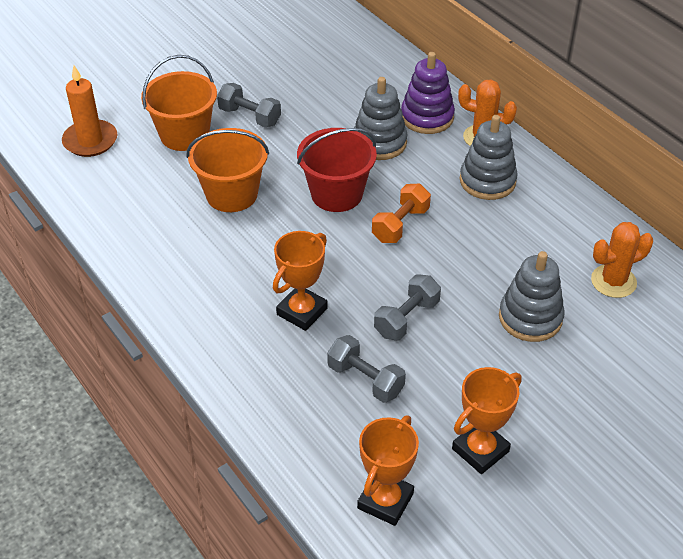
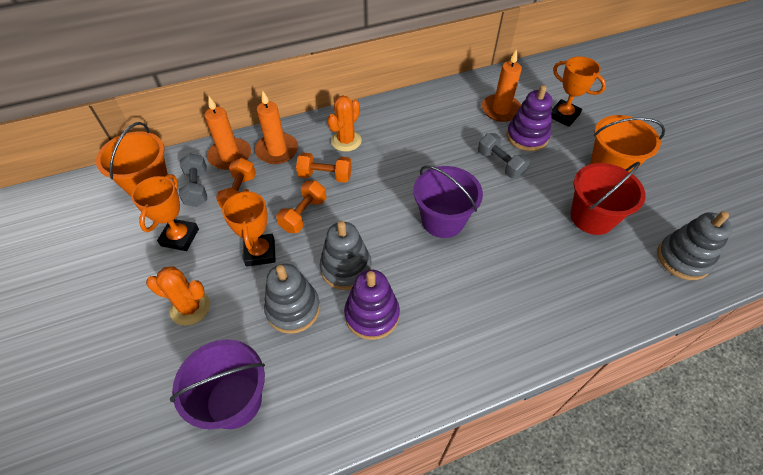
grey dumbbell: 3 -> 2
orange candle: 1 -> 3
orange dumbbell: 1 -> 3
purple bucket: 0 -> 2
purple stacking toy: 1 -> 2

